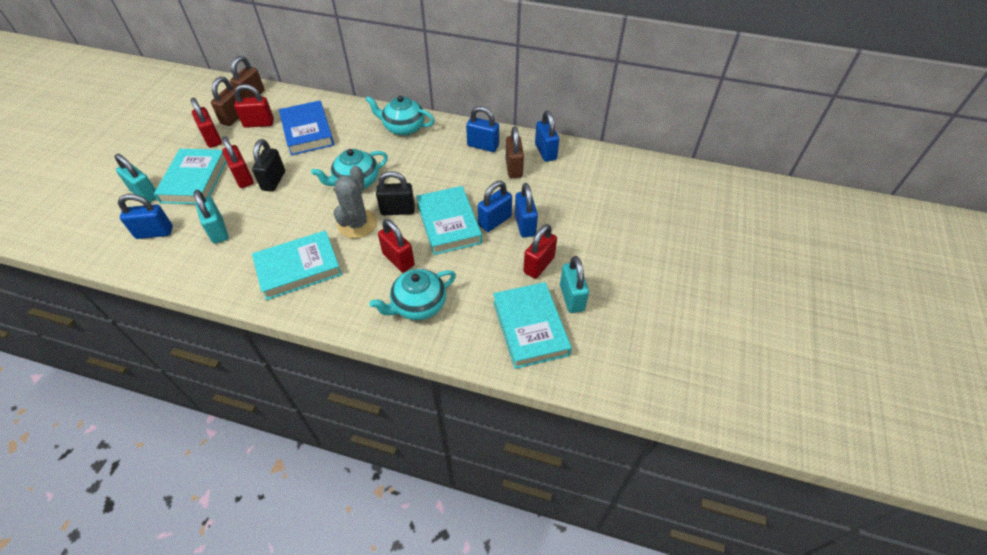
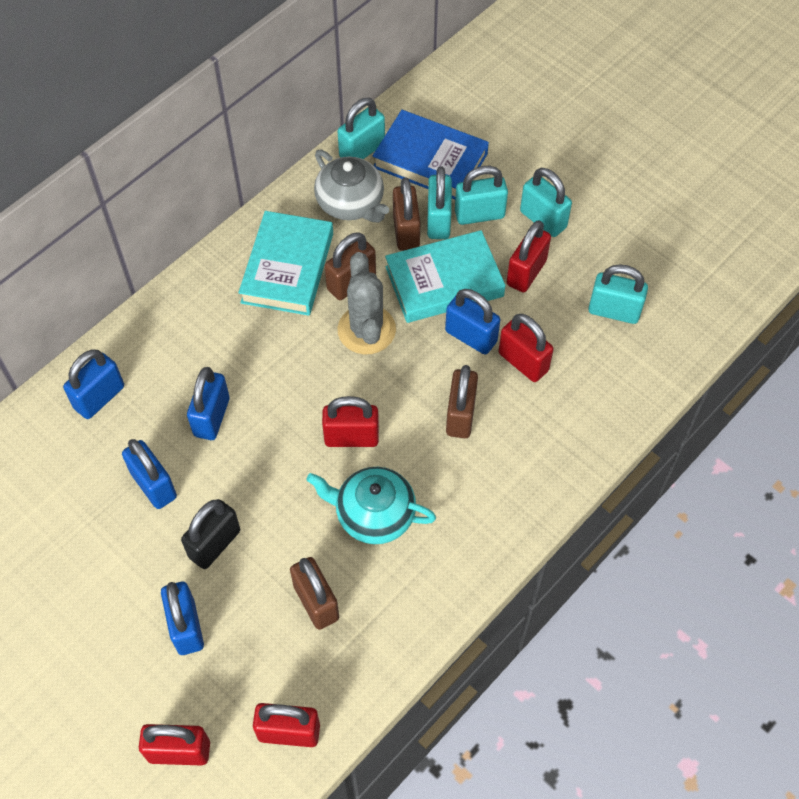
black padlock: 2 -> 1
brown padlock: 3 -> 4
grey teapot: 0 -> 1
turquoise book: 4 -> 2
turquoise padlock: 3 -> 5
turquoise teapot: 3 -> 1

